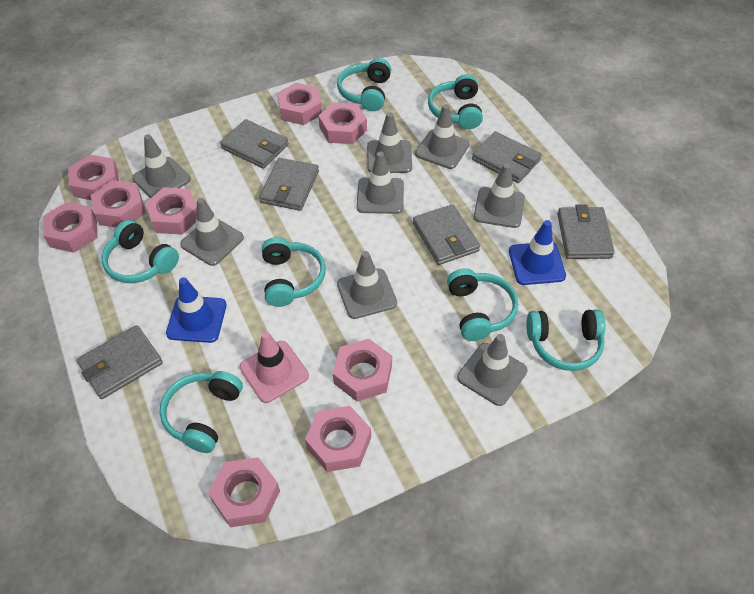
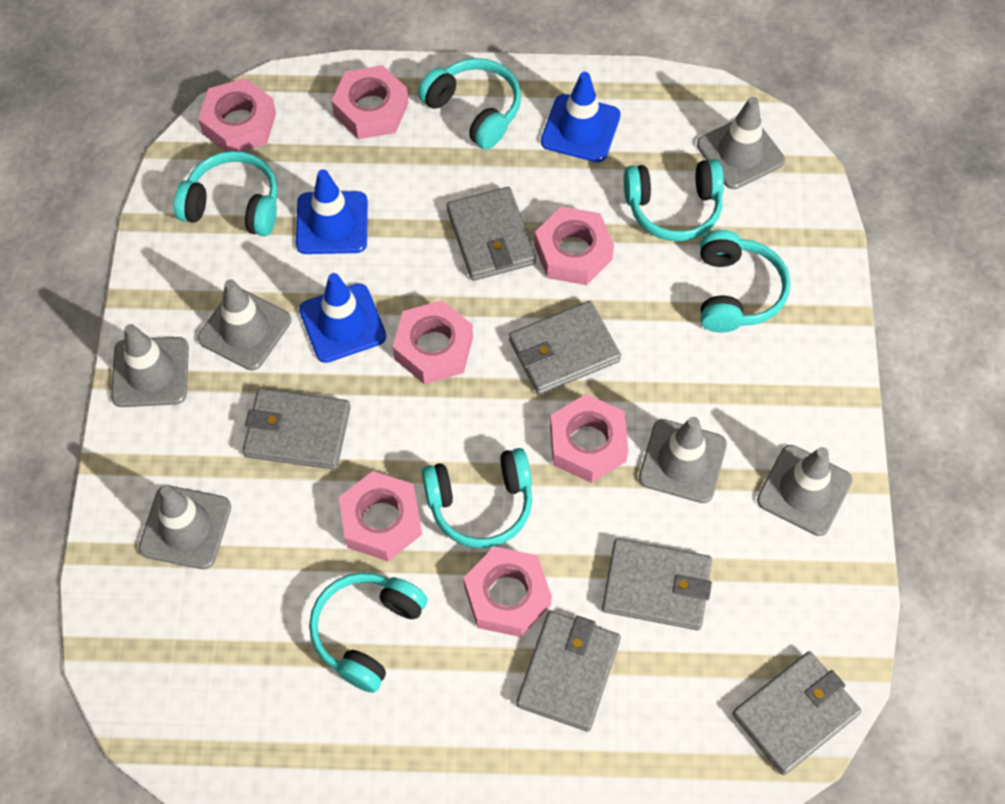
blue traffic cone: 2 -> 3
grey traffic cone: 8 -> 6
pink nut: 9 -> 7
pink traffic cone: 1 -> 0
turquoise headphones: 7 -> 6

